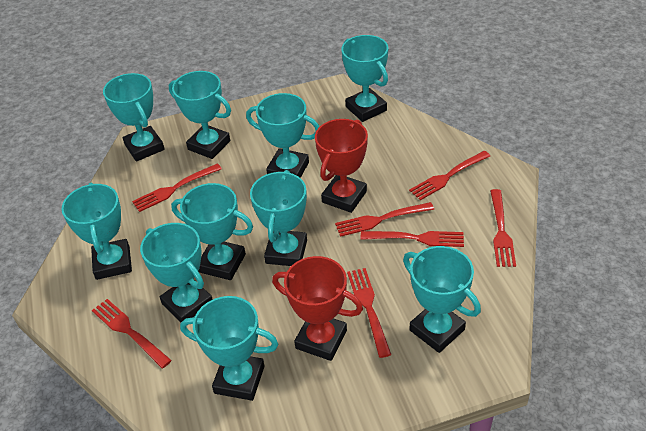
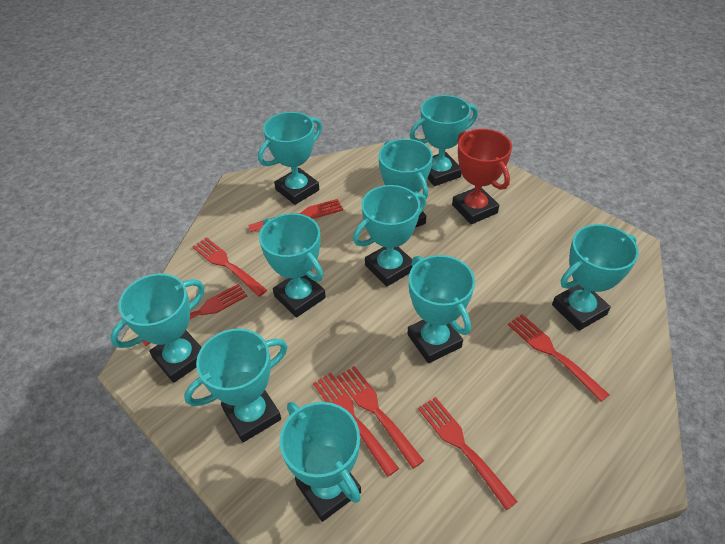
red trophy: 2 -> 1

